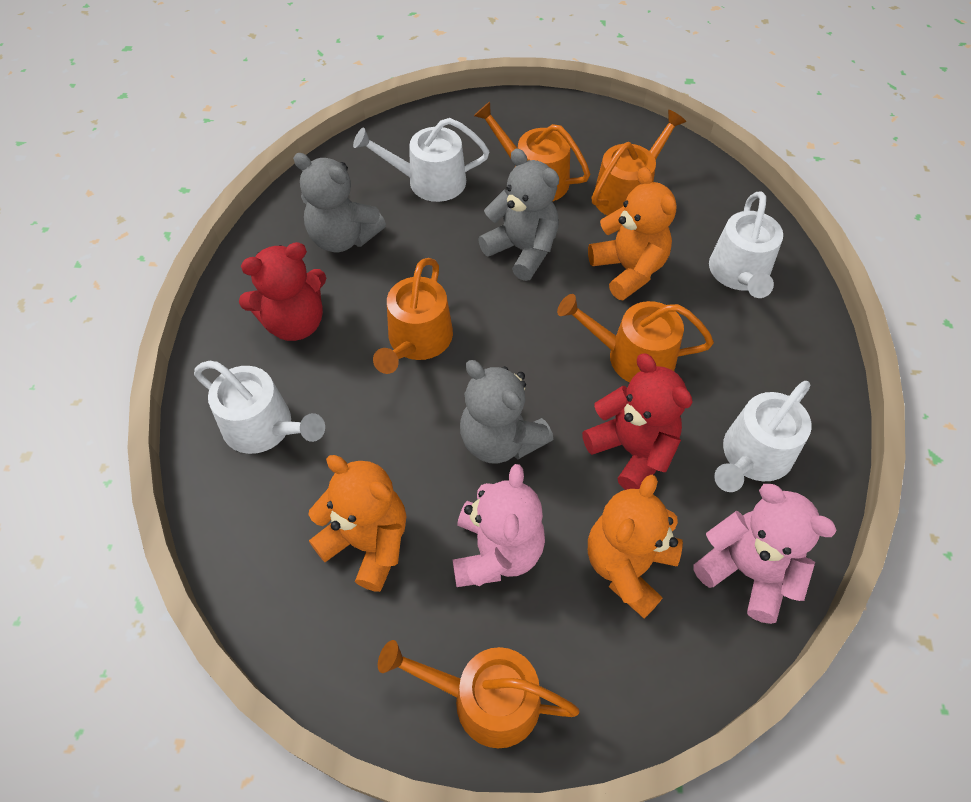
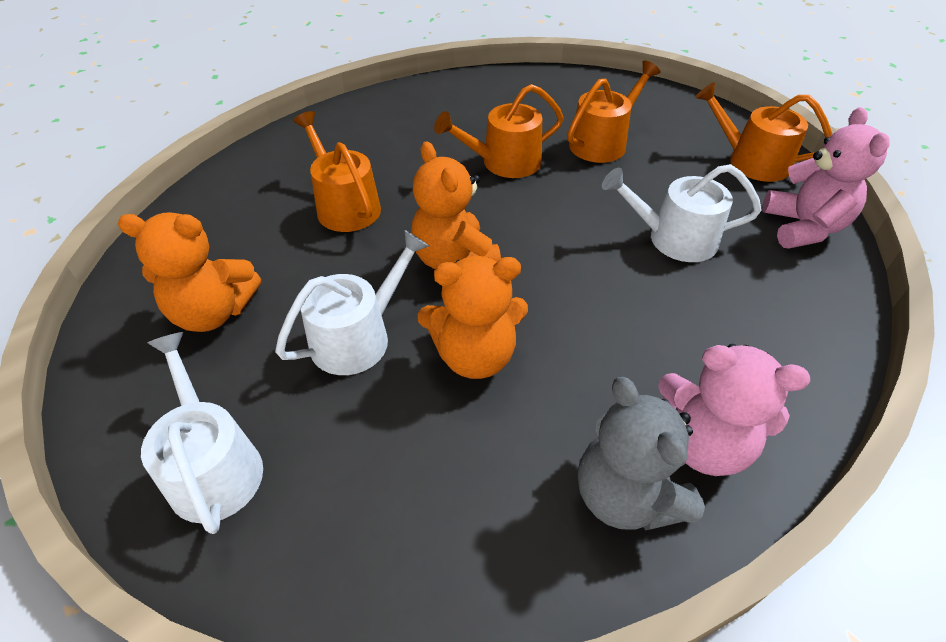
grey teddy bear: 3 -> 1
orange watering can: 5 -> 4
red teddy bear: 2 -> 0
white watering can: 4 -> 3

